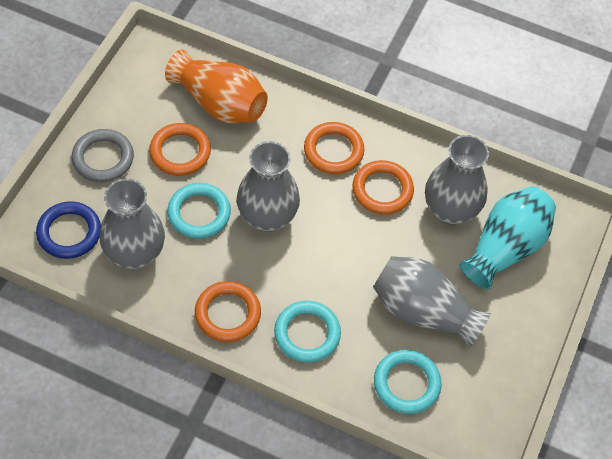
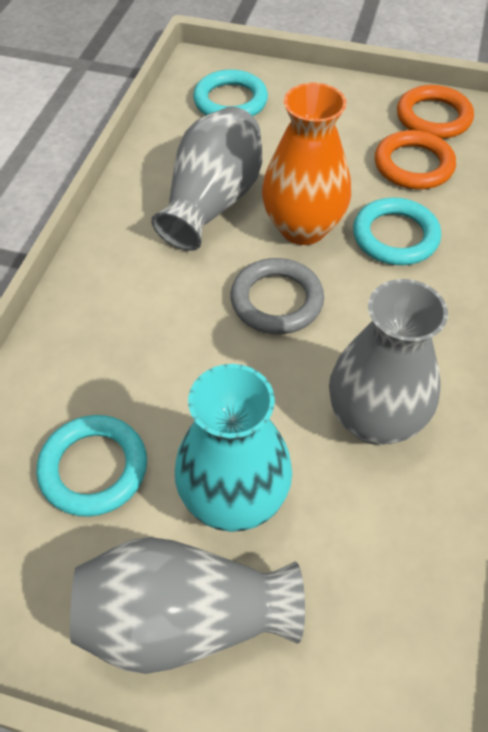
blue ring: 1 -> 0
grey vase: 4 -> 3
orange ring: 4 -> 2

